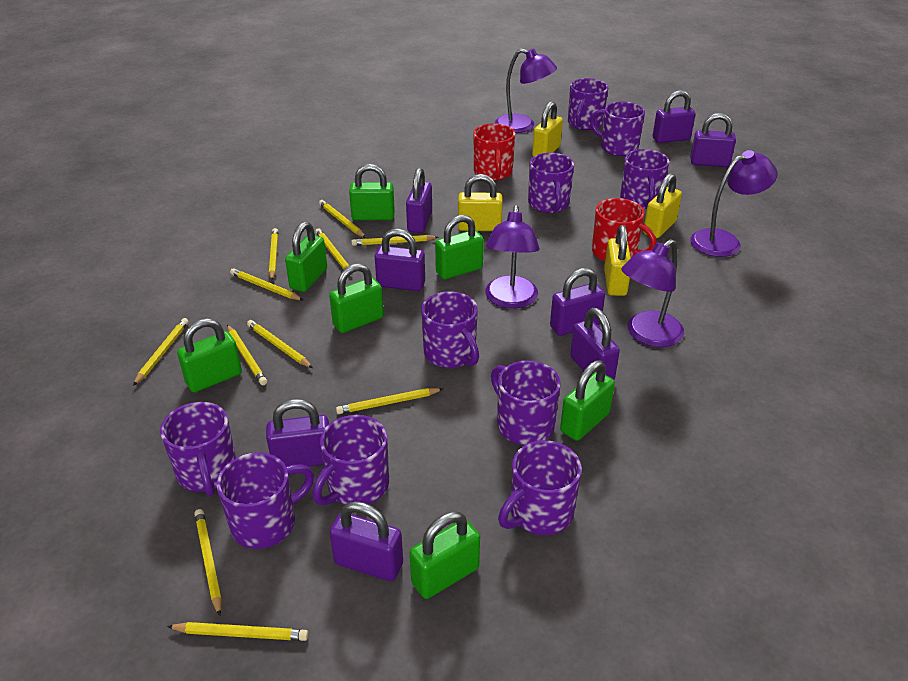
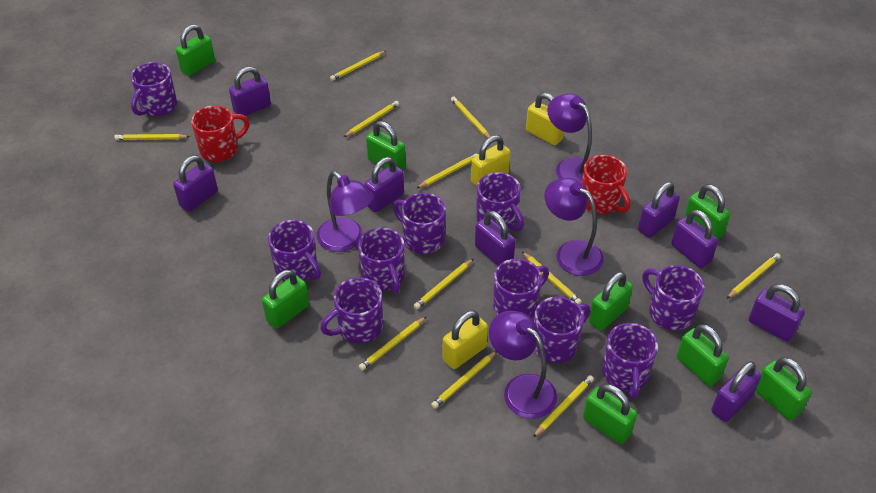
green padlock: 7 -> 8
yellow padlock: 4 -> 3

